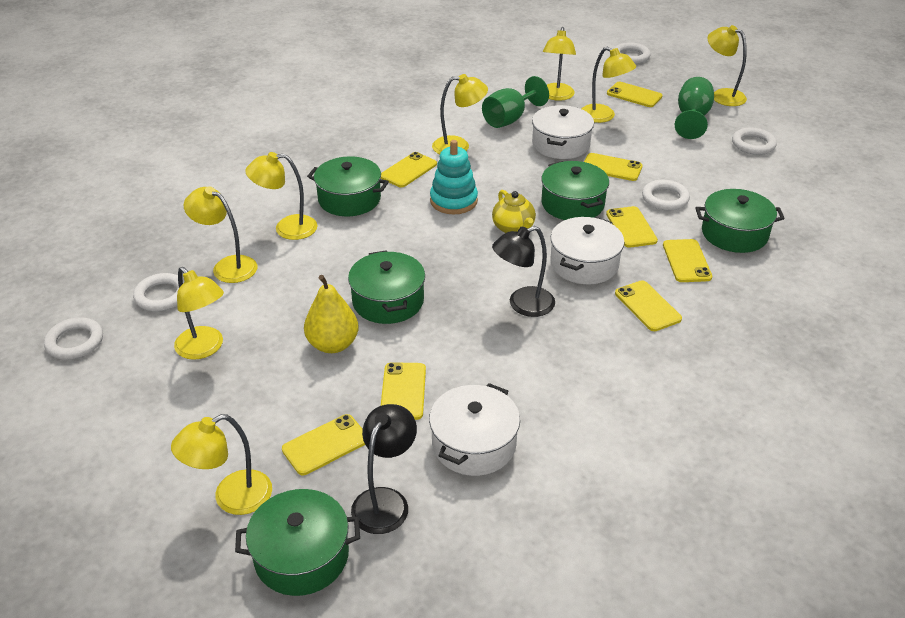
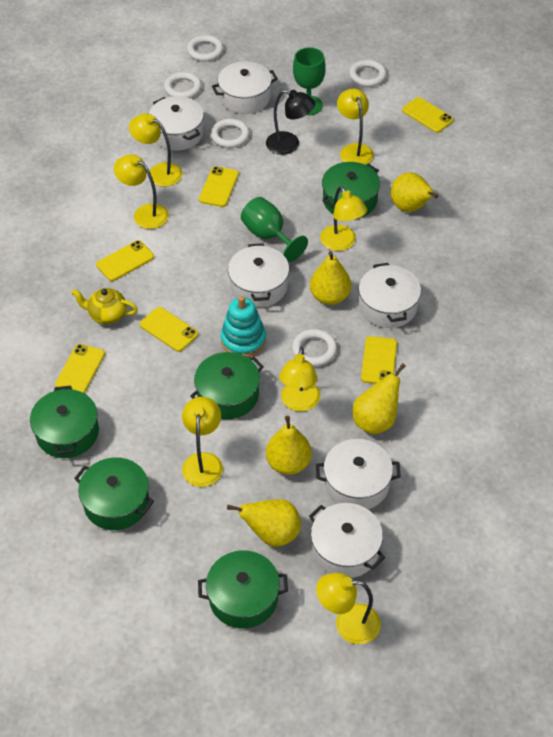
black lamp: 2 -> 1
white pot: 3 -> 6
yellow lamp: 8 -> 7
yellow pear: 1 -> 5
yellow phone: 8 -> 6

